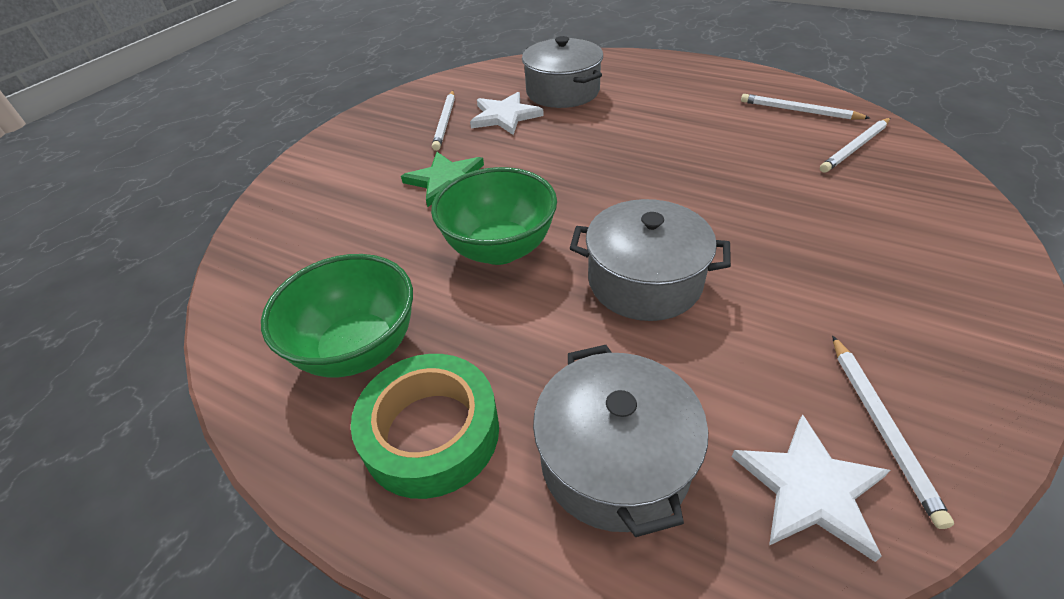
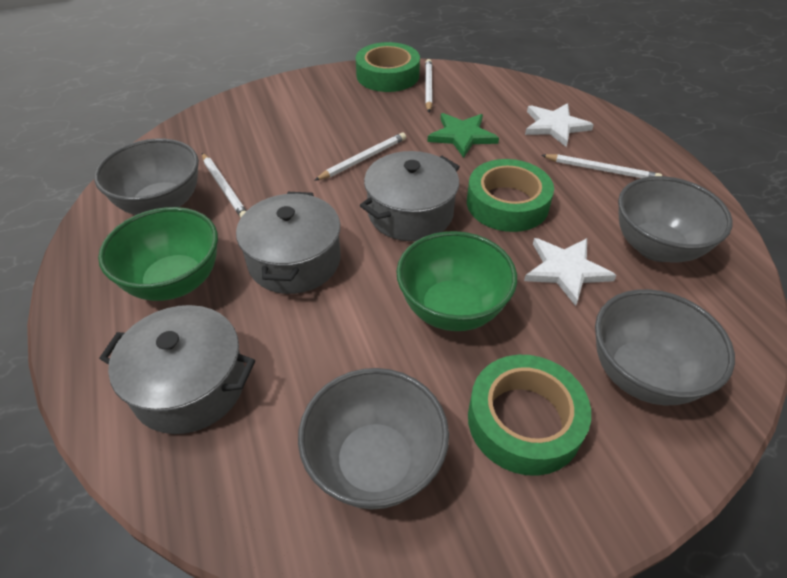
green tape: 1 -> 3
grey bowl: 0 -> 4

